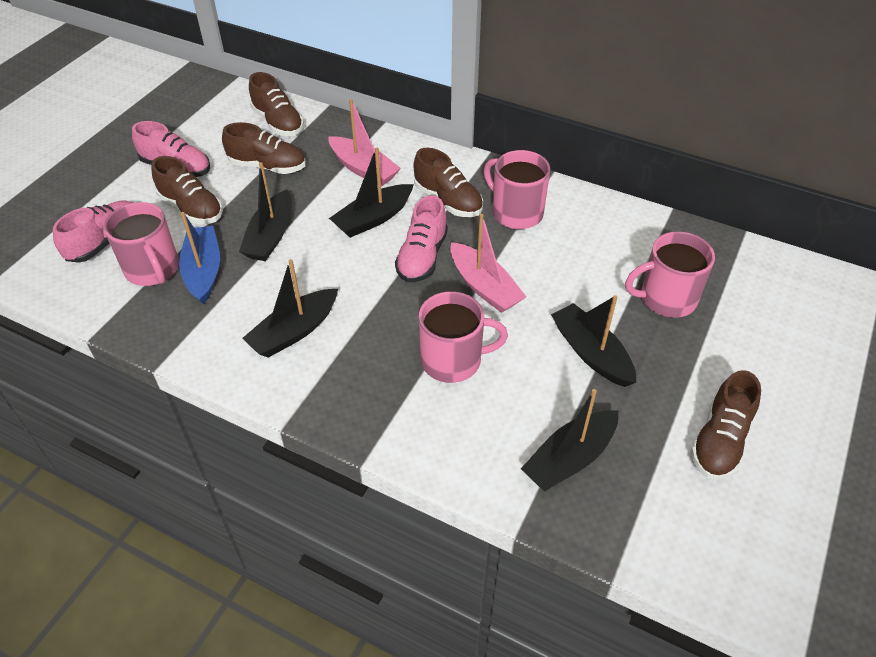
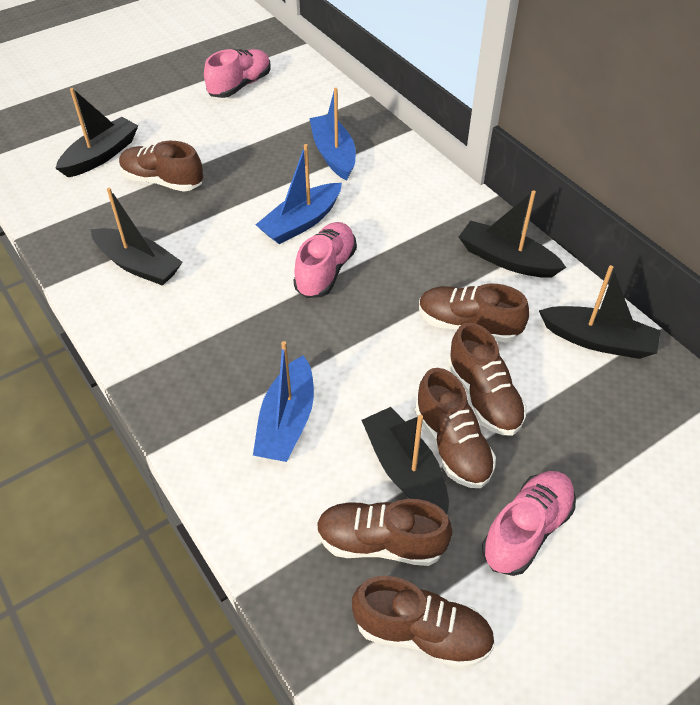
blue boat: 1 -> 3
brown shoe: 5 -> 6
pink boat: 2 -> 0
pink mug: 4 -> 0

